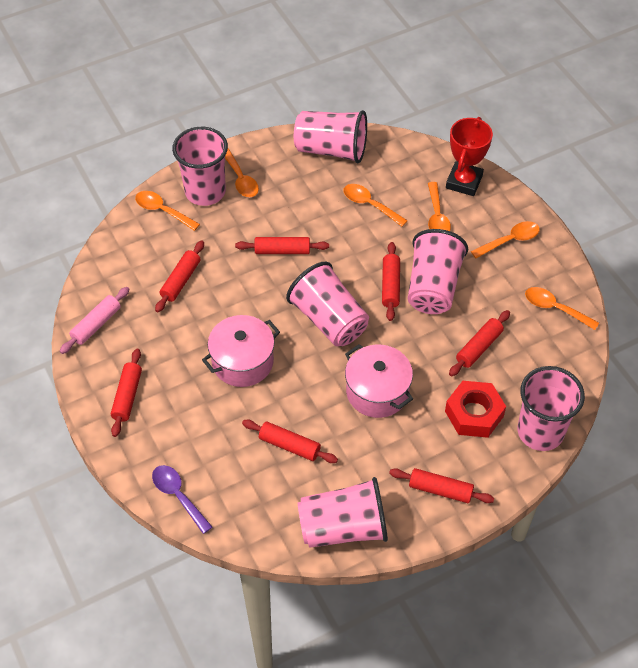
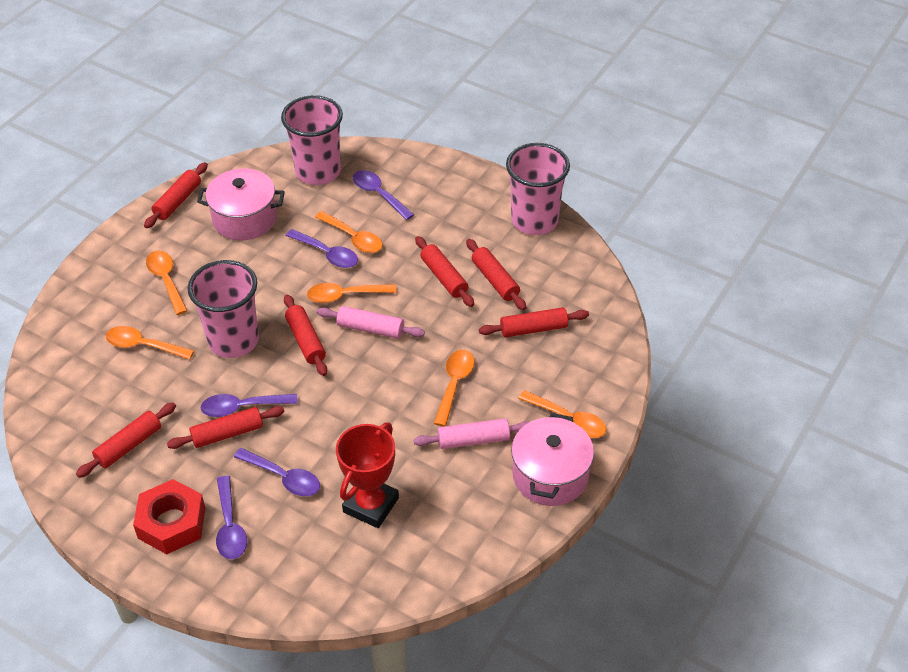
pink cup: 6 -> 3
pink rolling pin: 1 -> 2
purple spoon: 1 -> 5

